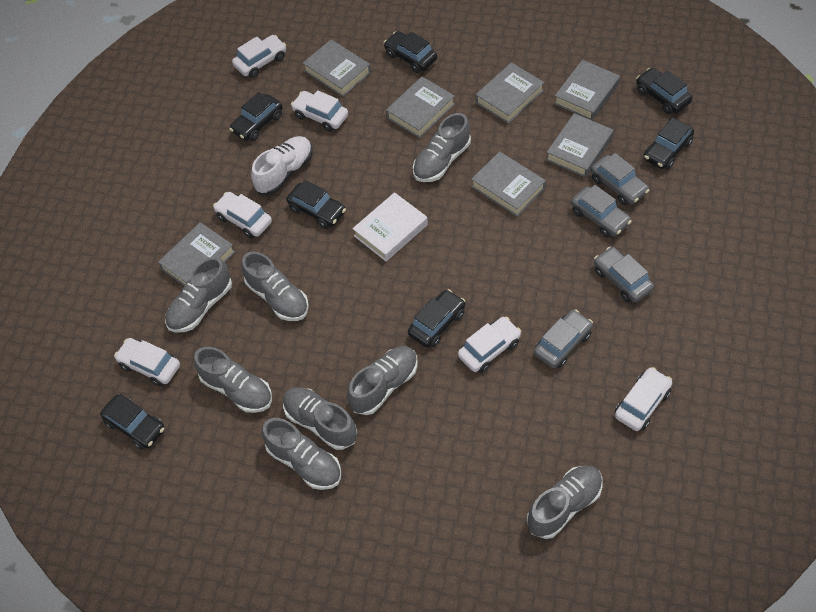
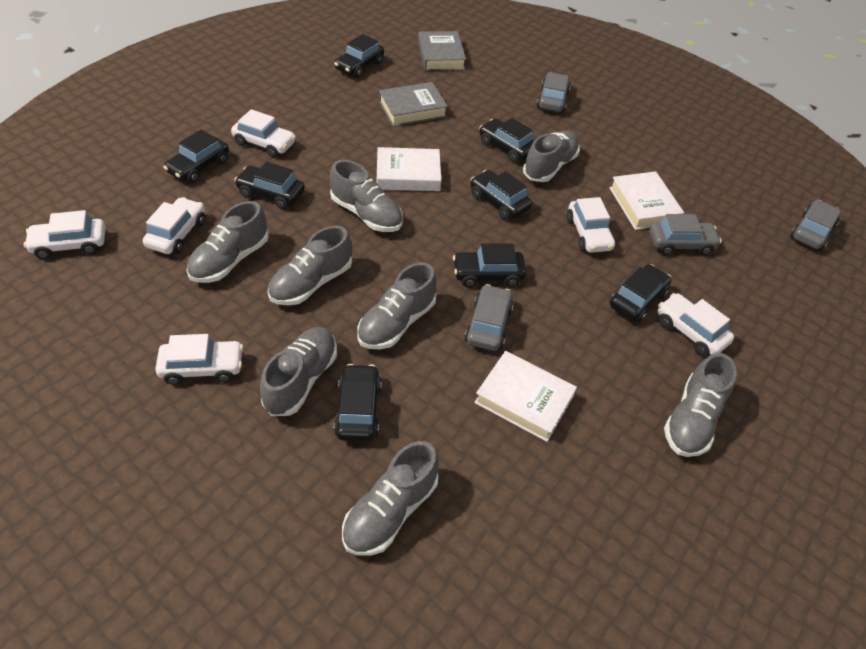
black car: 7 -> 8
grey book: 7 -> 2
white book: 1 -> 3
white shoe: 1 -> 0

